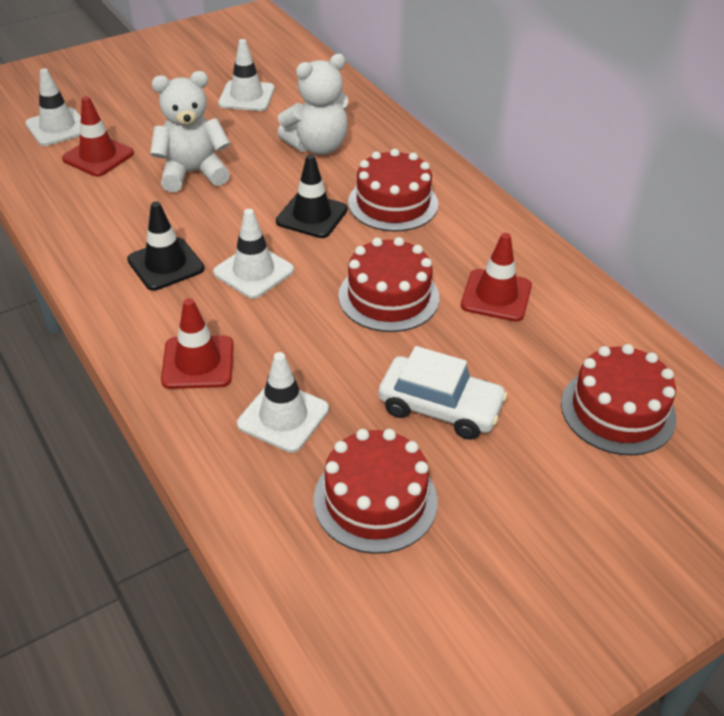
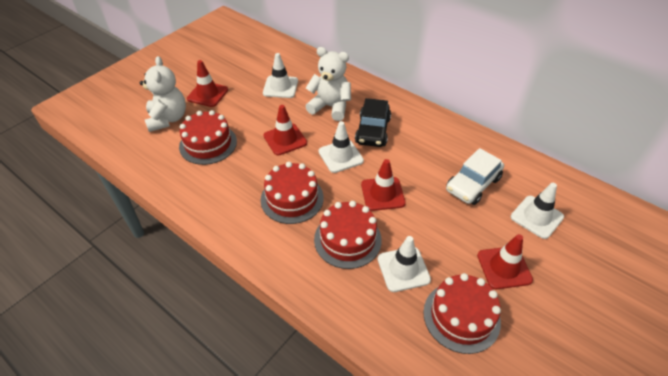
black car: 0 -> 1
black traffic cone: 2 -> 0
red traffic cone: 3 -> 4

